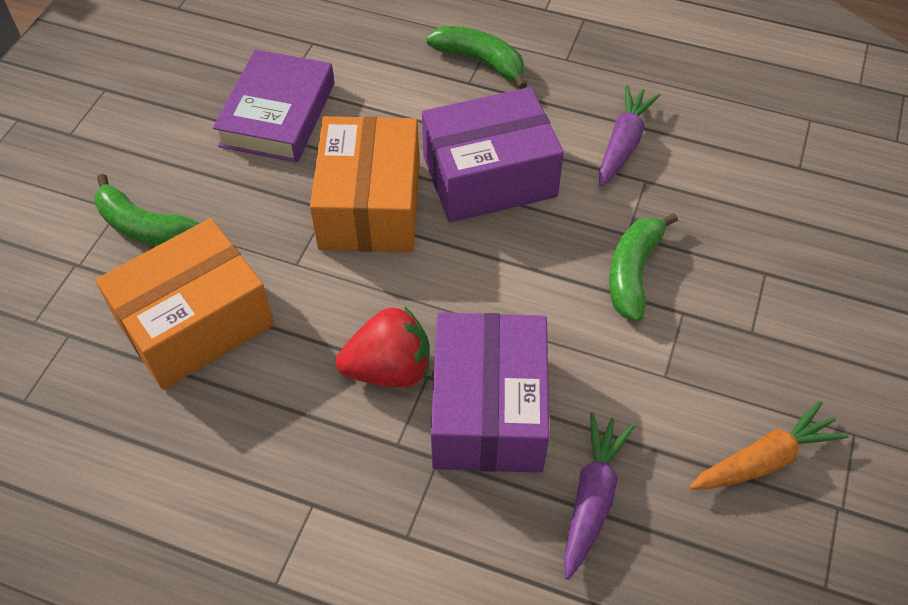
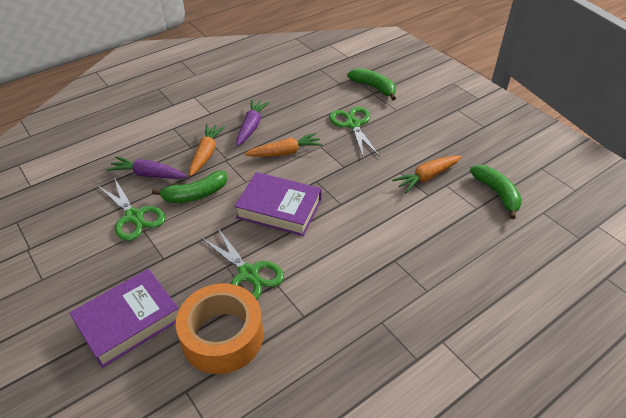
green scissors: 0 -> 3
orange box: 2 -> 0
orange carrot: 1 -> 3
orange tape: 0 -> 1
purple book: 1 -> 2
purple box: 2 -> 0
red strawberry: 1 -> 0

